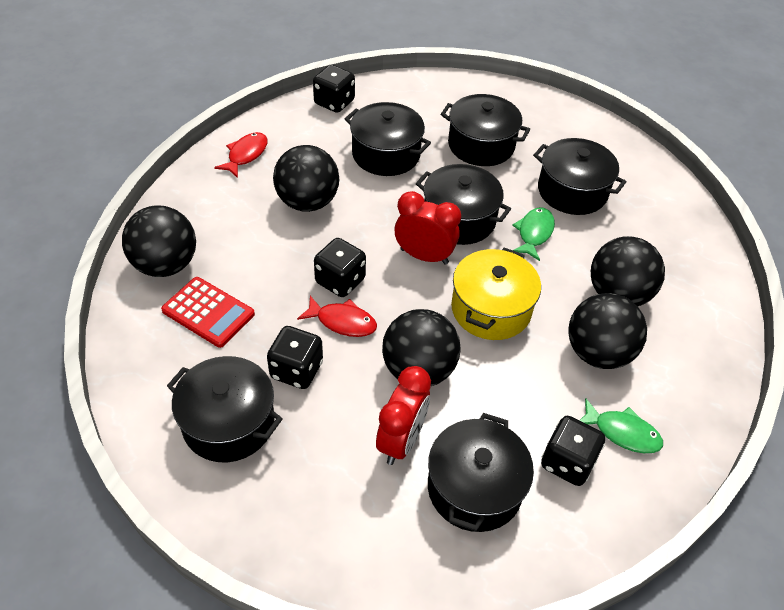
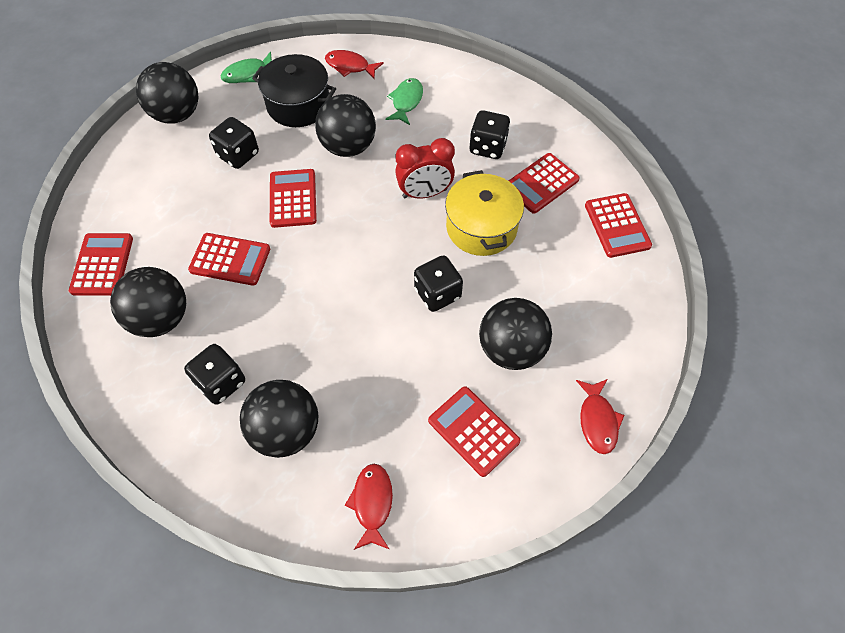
black pot: 6 -> 1
red calculator: 1 -> 6
red clock: 2 -> 1
red fish: 2 -> 3

